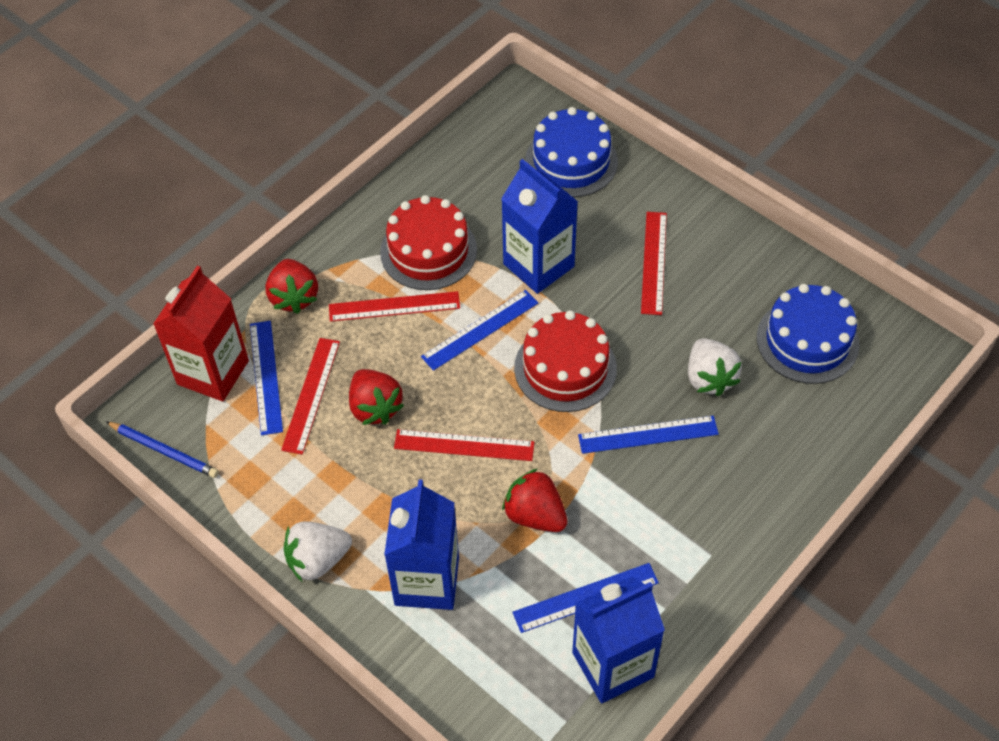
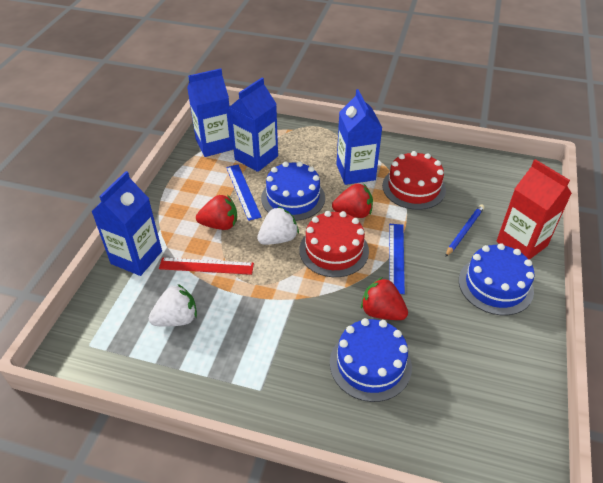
blue cake: 2 -> 3
blue carton: 3 -> 4
blue ruler: 4 -> 2
red ruler: 4 -> 1

